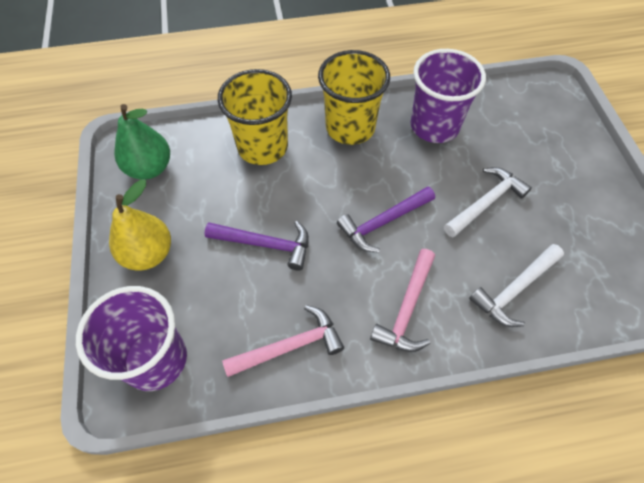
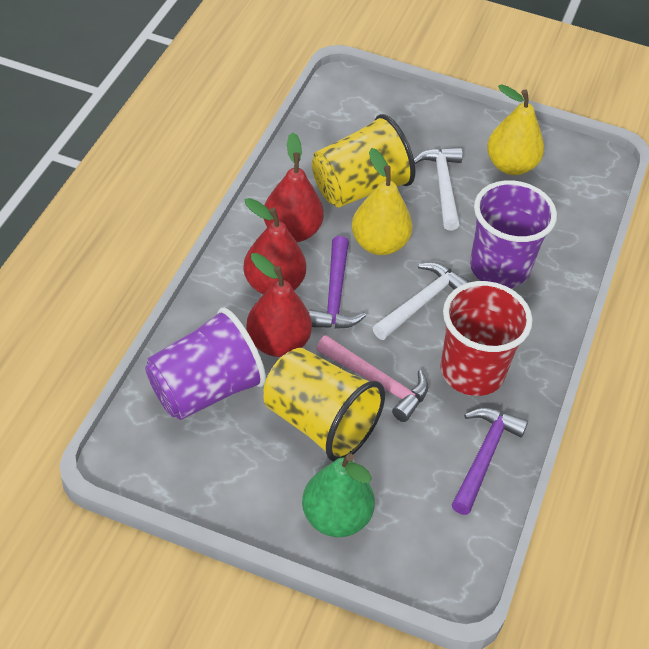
pink hammer: 2 -> 1
red cup: 0 -> 1
red pear: 0 -> 3
yellow pear: 1 -> 2

